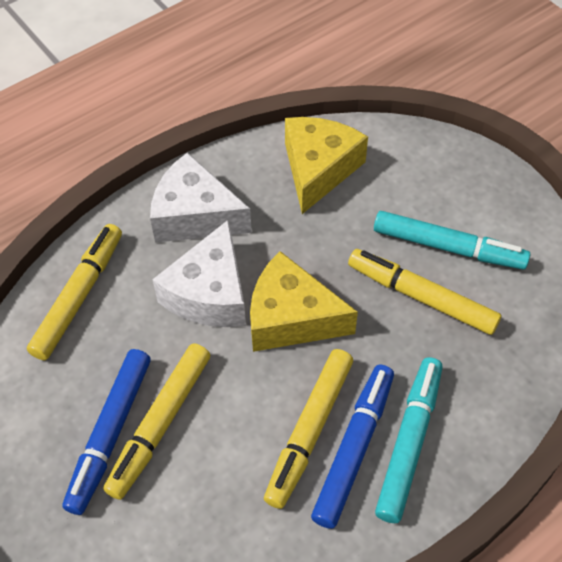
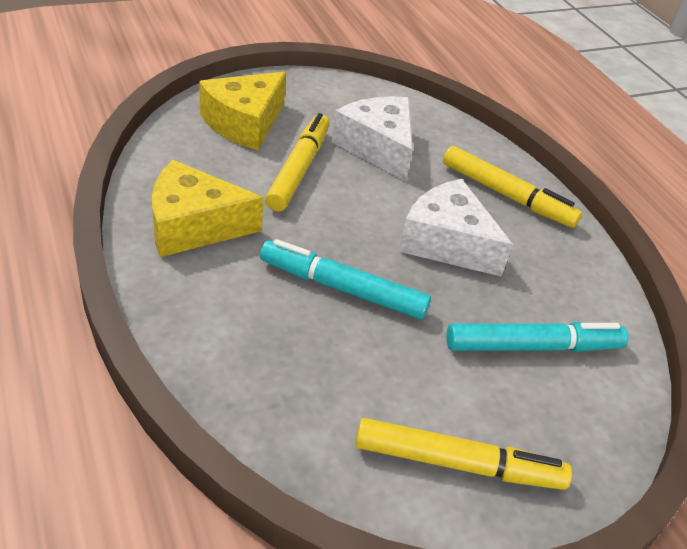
blue marker: 2 -> 0
yellow marker: 4 -> 3

